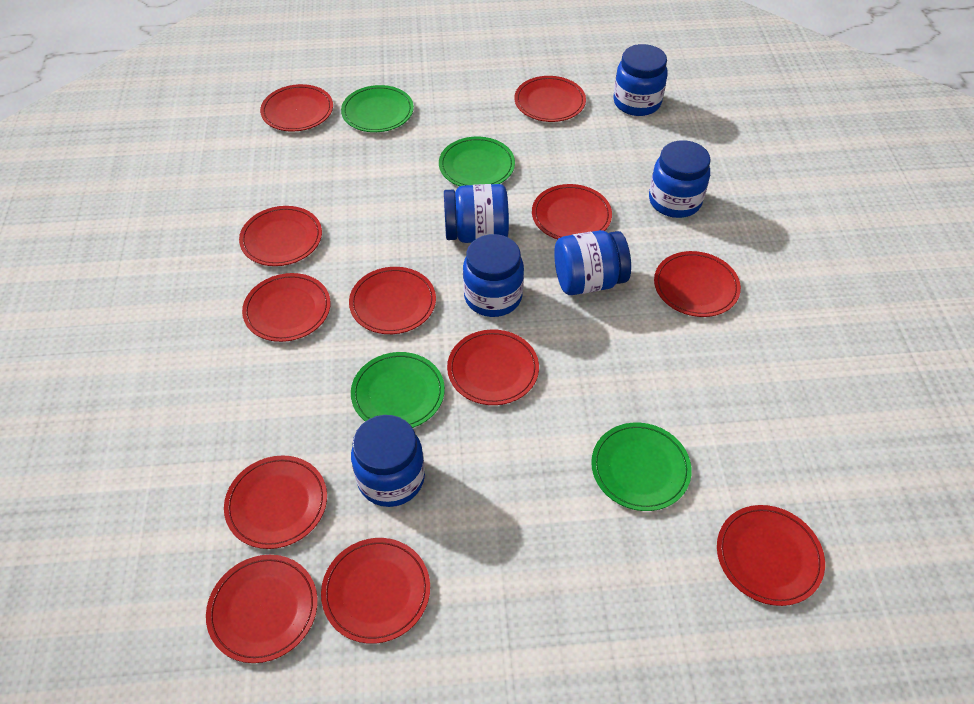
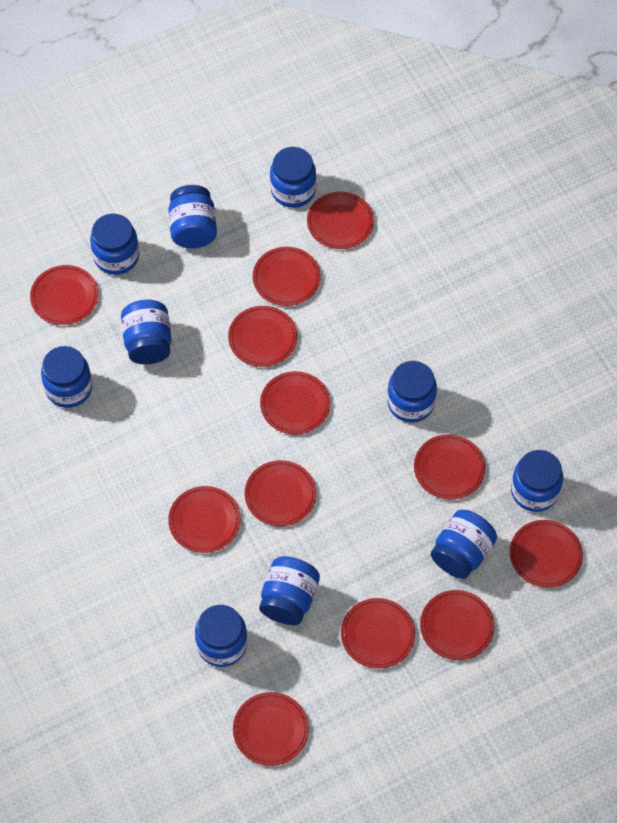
blue jar: 6 -> 10
green plate: 4 -> 0

